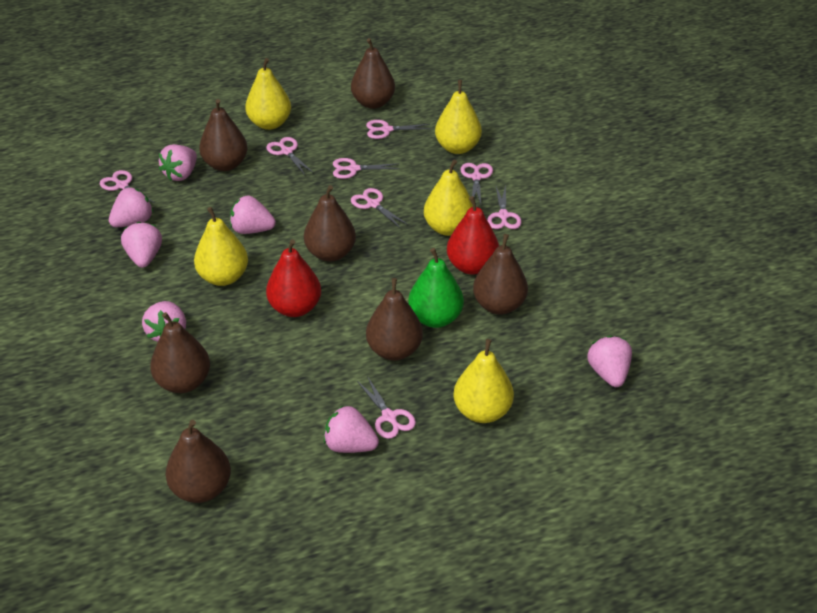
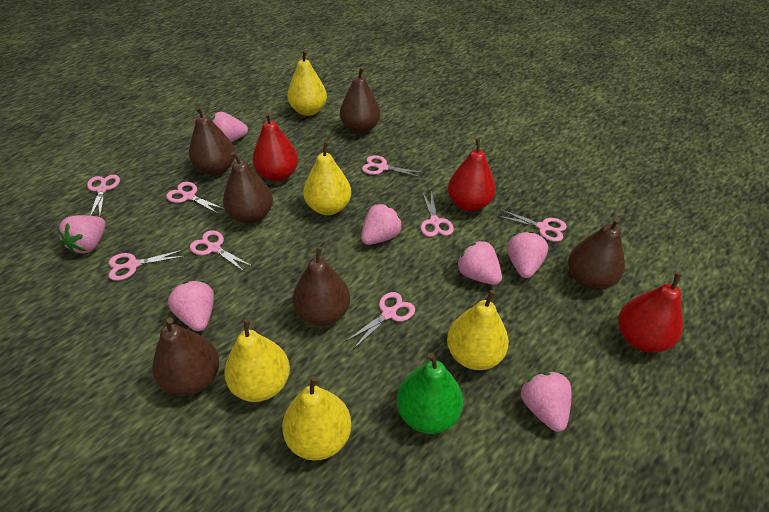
brown pear: 7 -> 6
red pear: 2 -> 3

